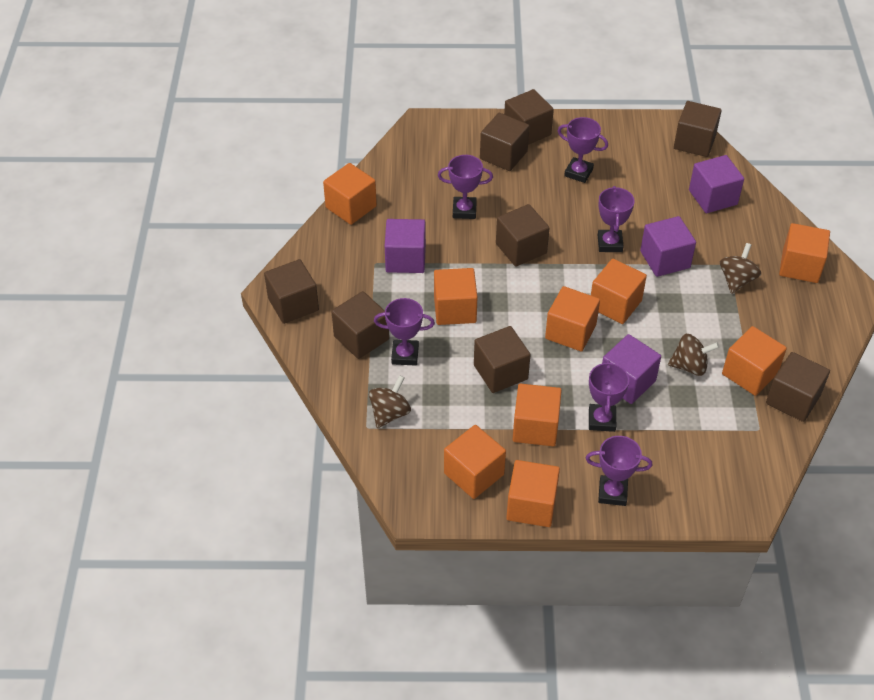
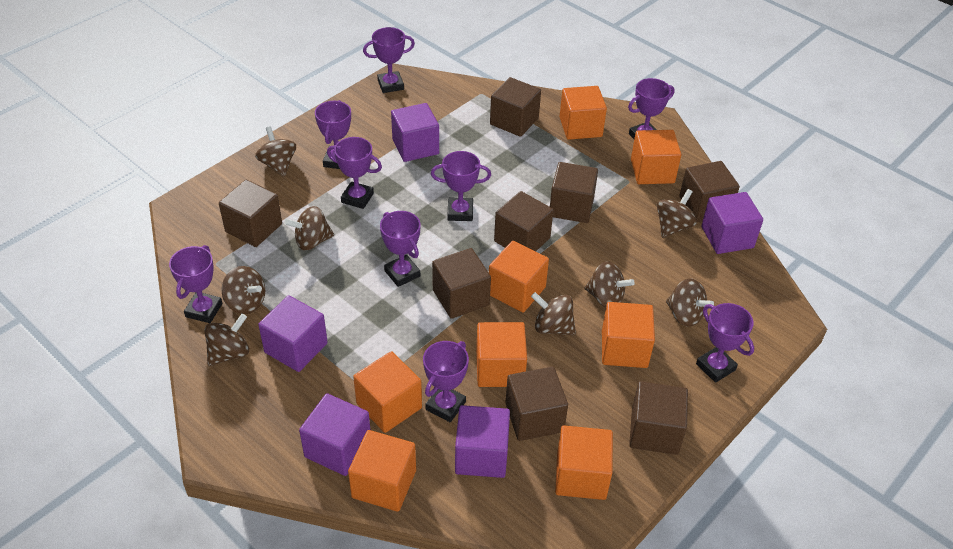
brown spinning top: 3 -> 8
orange cube: 9 -> 8
purple cube: 4 -> 5
purple trophy: 6 -> 9

